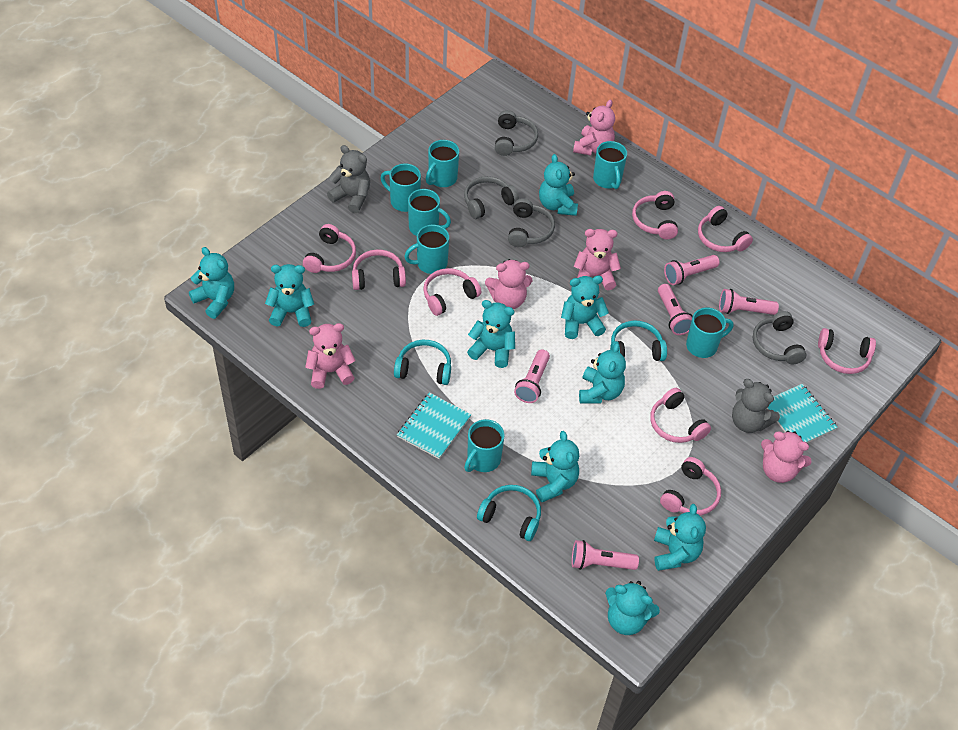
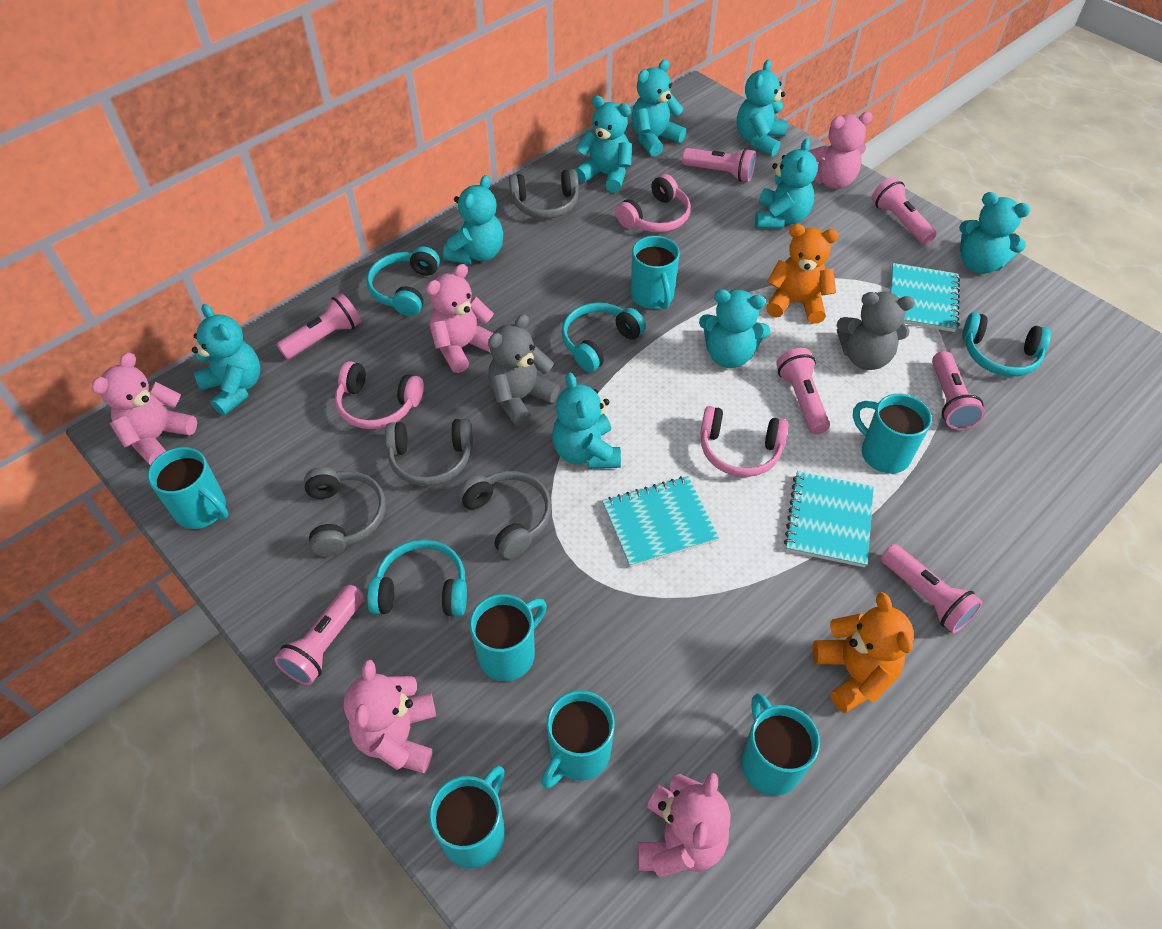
orange teddy bear: 0 -> 2
pink flashlight: 5 -> 7
pink headphones: 8 -> 3
turquoise headphones: 3 -> 4
turquoise notebook: 2 -> 3

